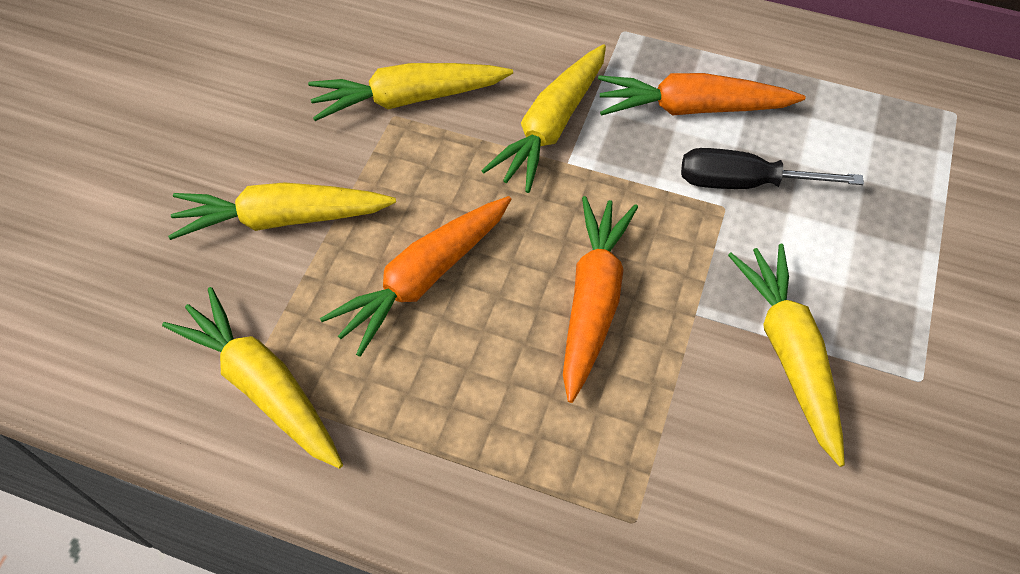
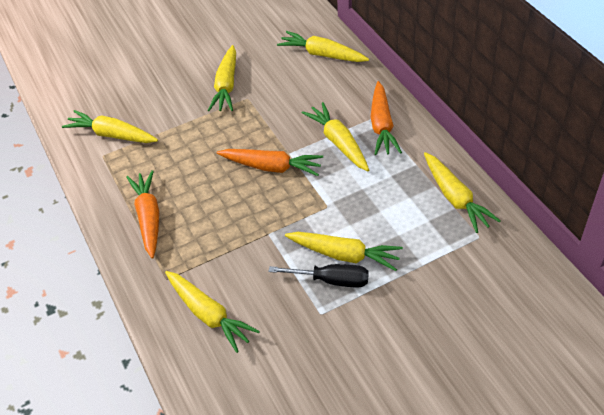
yellow carrot: 5 -> 7

